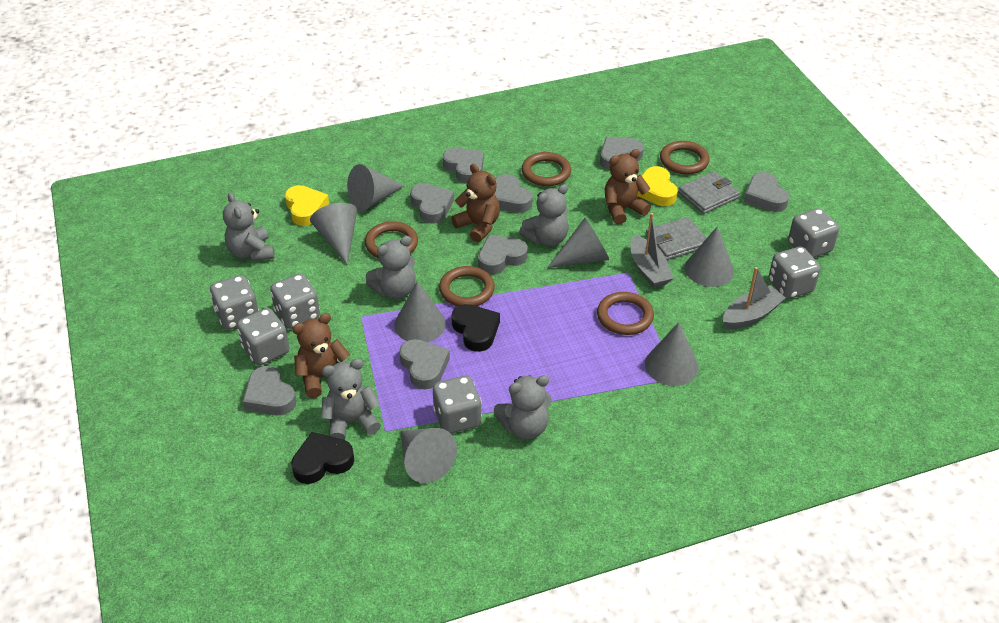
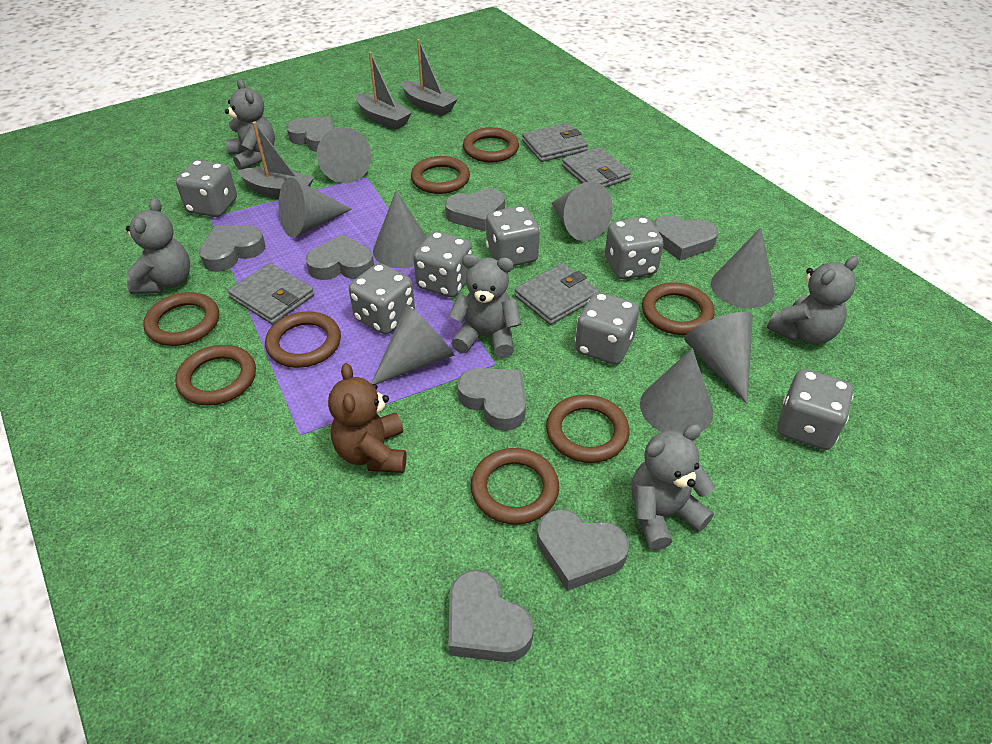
black heart: 2 -> 0
brown ring: 5 -> 8
brown teddy bear: 3 -> 1
grey boat: 2 -> 3
grey cone: 7 -> 8
grey dice: 6 -> 7
grey wallet: 2 -> 4
yellow heart: 2 -> 0

